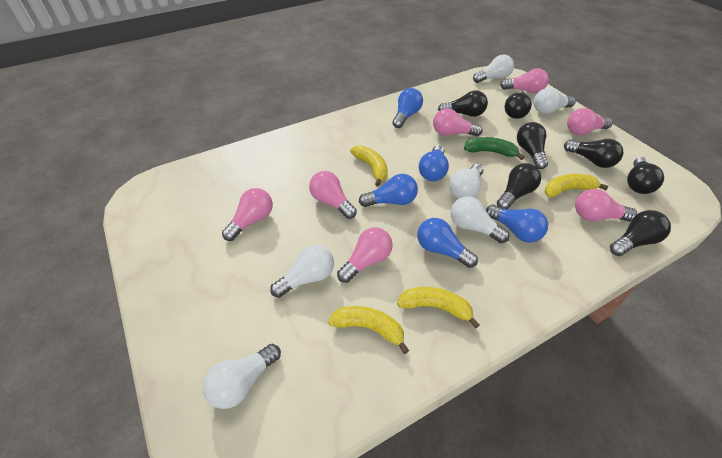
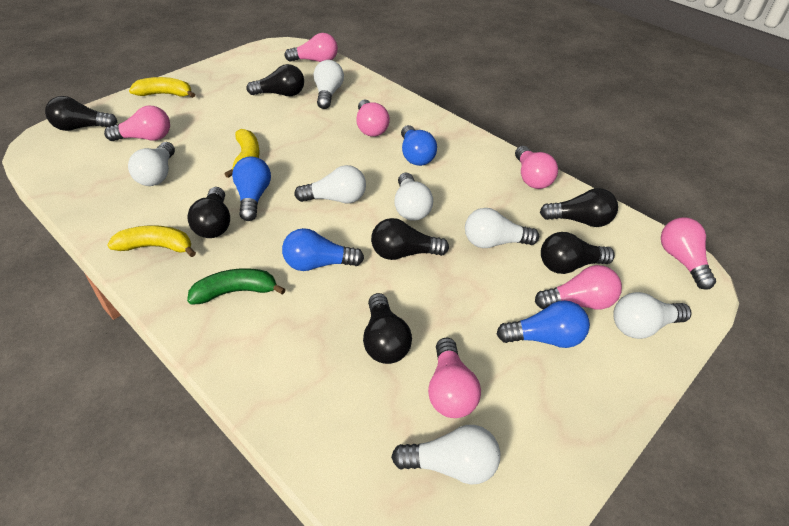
blue light bulb: 5 -> 4
white light bulb: 6 -> 7
yellow banana: 4 -> 3

